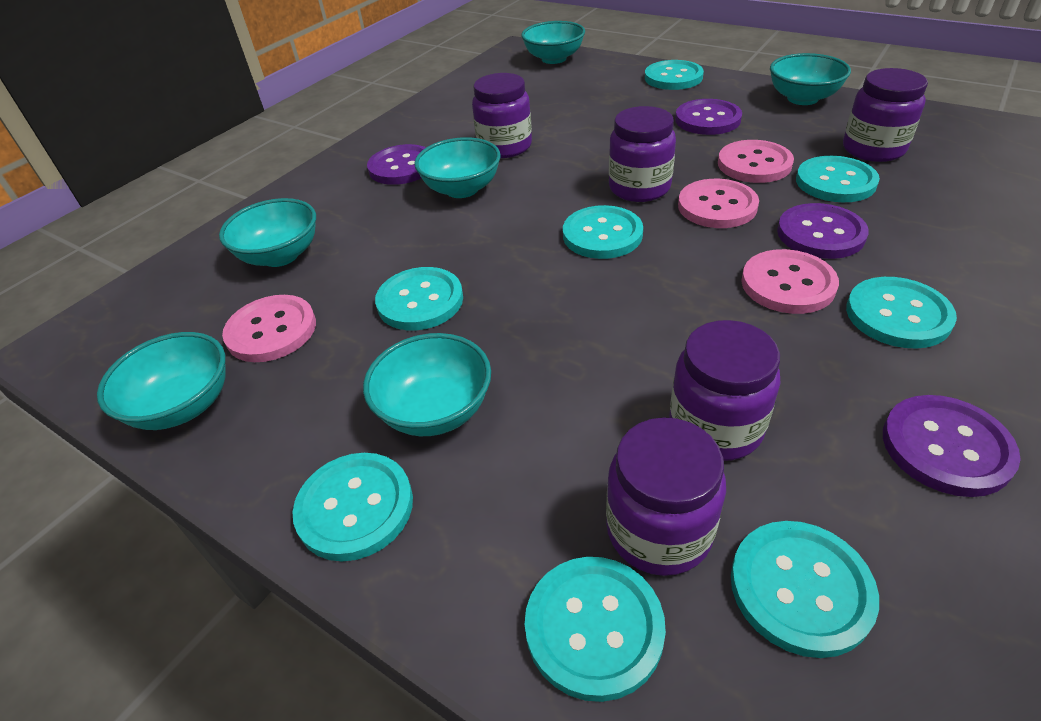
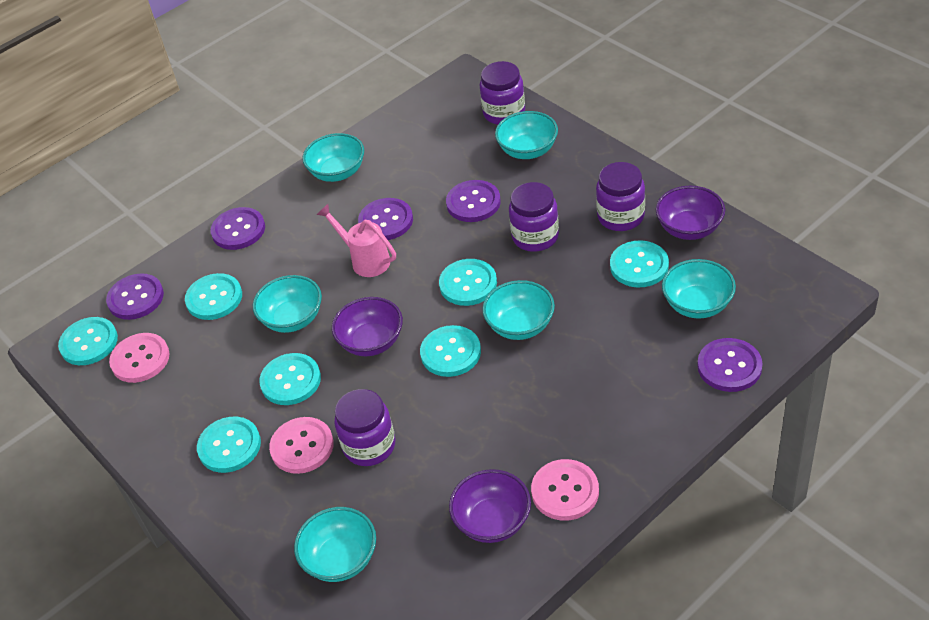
pink button: 4 -> 3
pink watering can: 0 -> 1
purple bowl: 0 -> 3
purple button: 4 -> 5
purple jar: 5 -> 4
turquoise button: 8 -> 7

